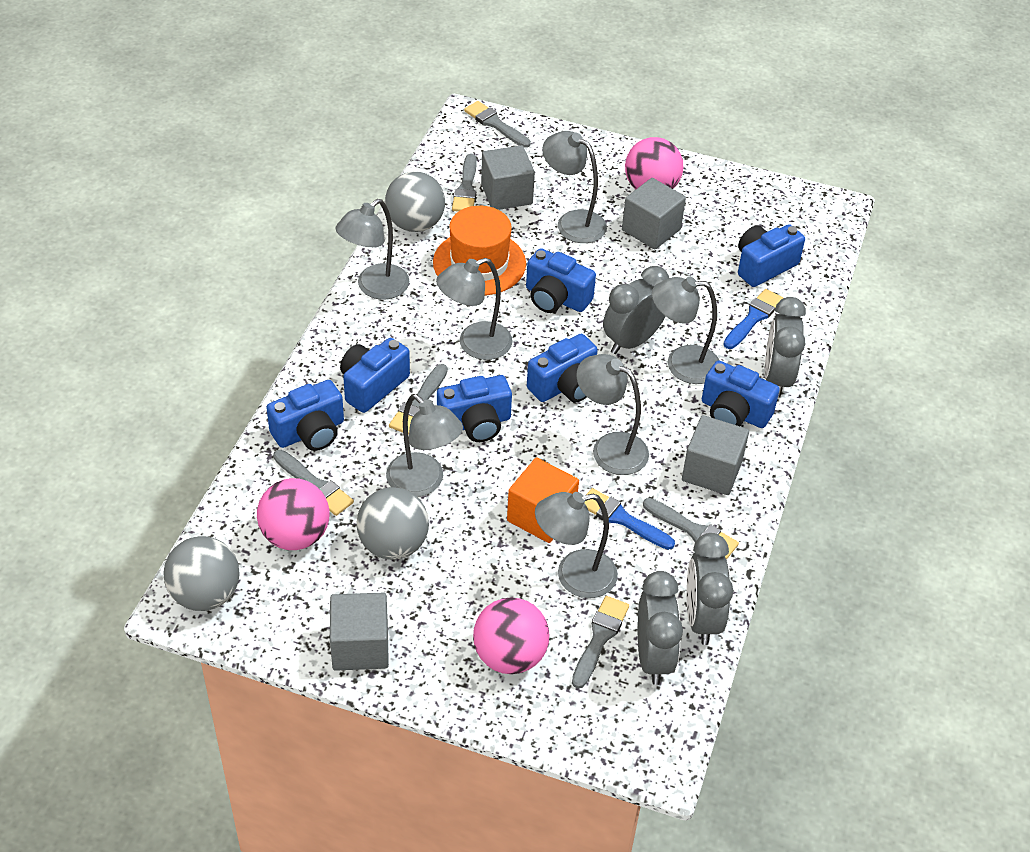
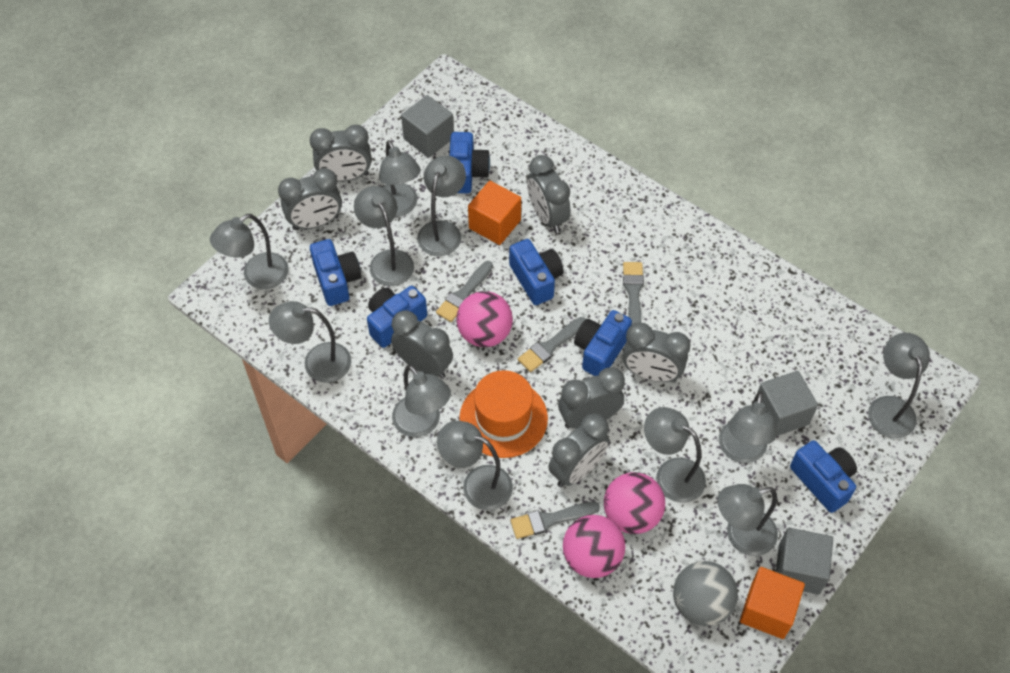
blue brush: 2 -> 0
blue camera: 7 -> 6
grey ball: 3 -> 1
grey brush: 6 -> 4
grey clock: 4 -> 7
grey cube: 4 -> 3
grey lamp: 7 -> 11
orange cube: 1 -> 2

